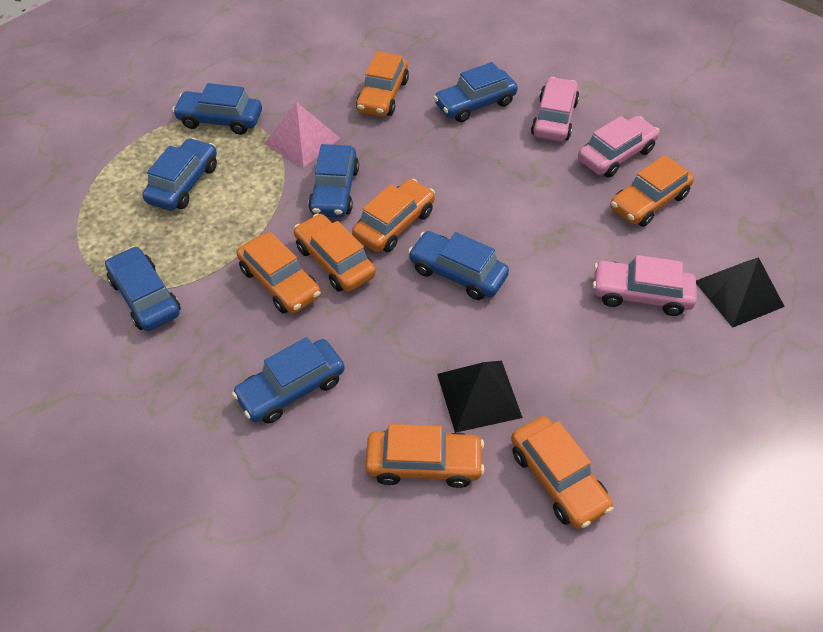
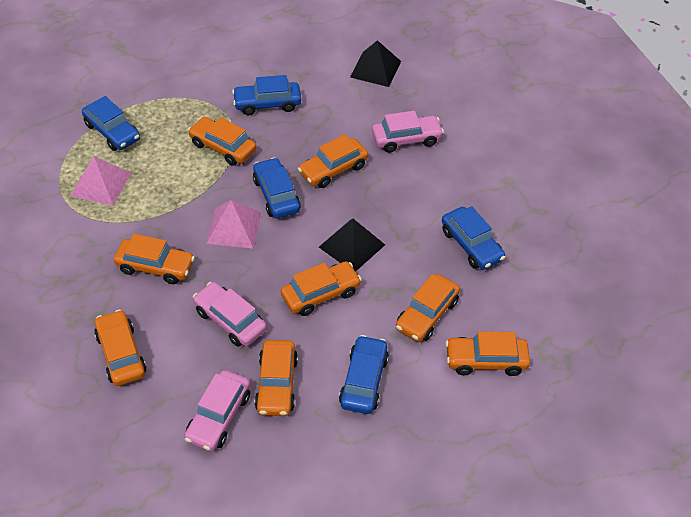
blue car: 7 -> 5
orange car: 7 -> 8
pink pyramid: 1 -> 2

